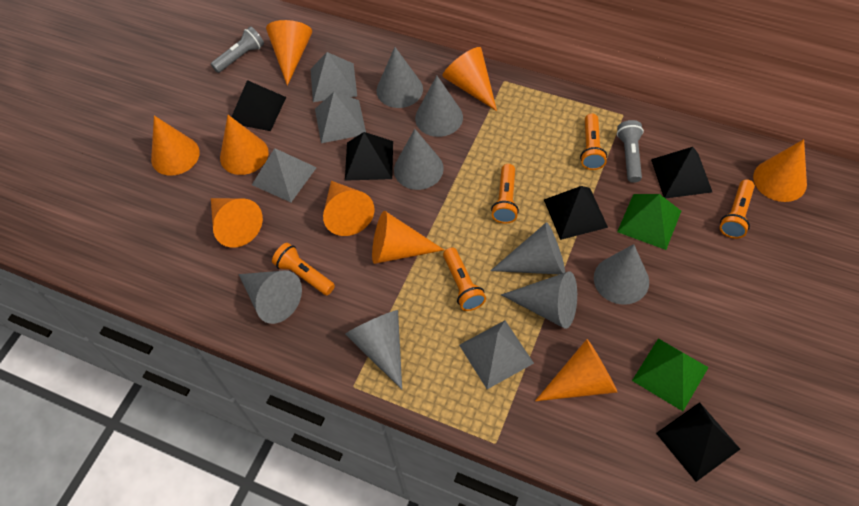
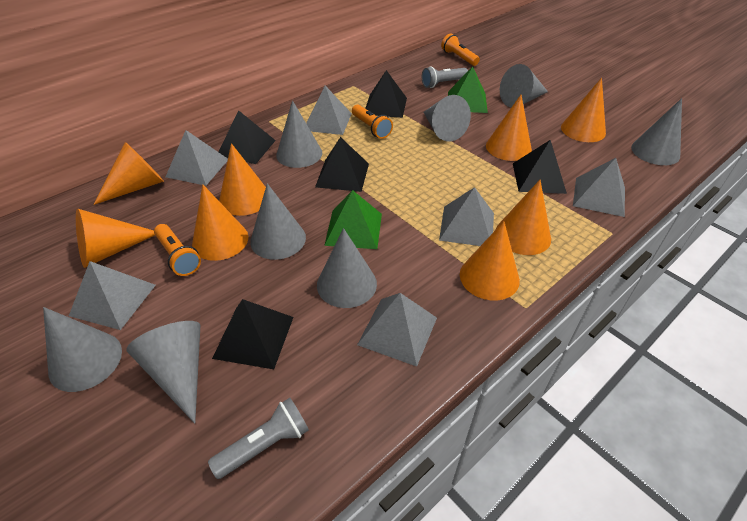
grey pyramid: 4 -> 6
orange cone: 9 -> 8
orange flashlight: 5 -> 3

